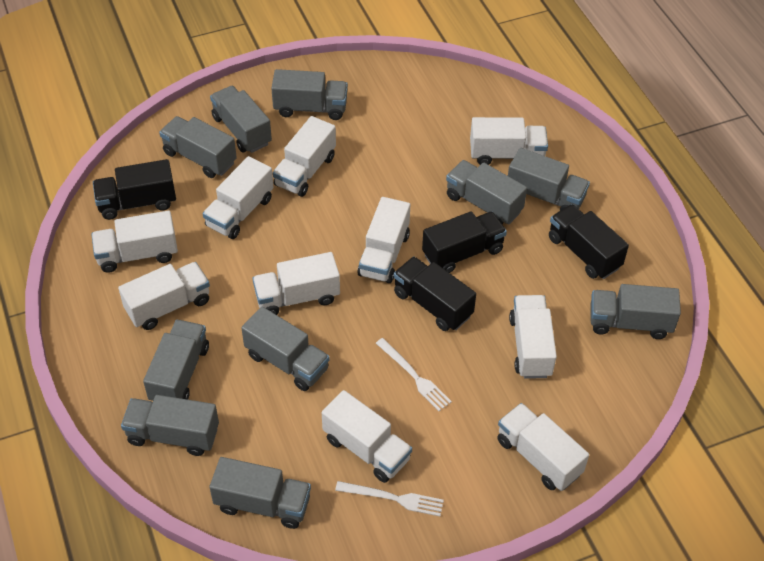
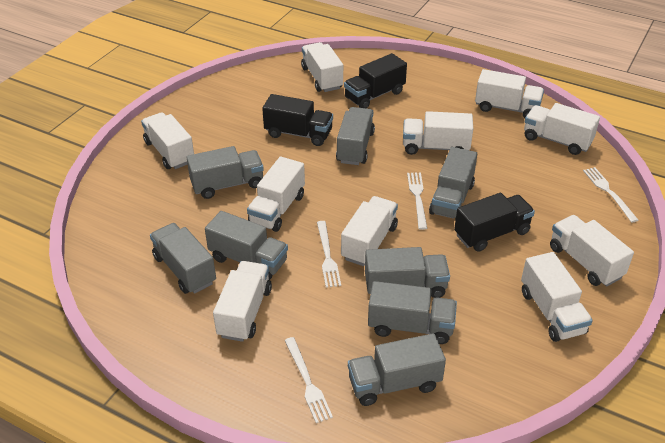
black truck: 4 -> 3
grey truck: 10 -> 8
white fork: 2 -> 4

